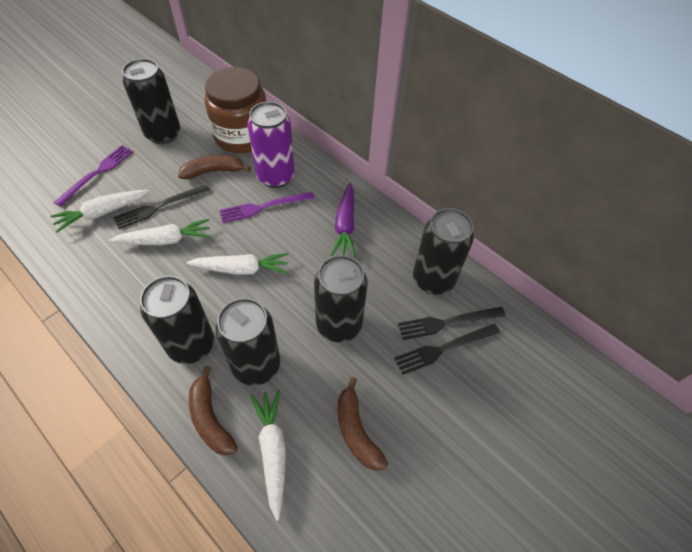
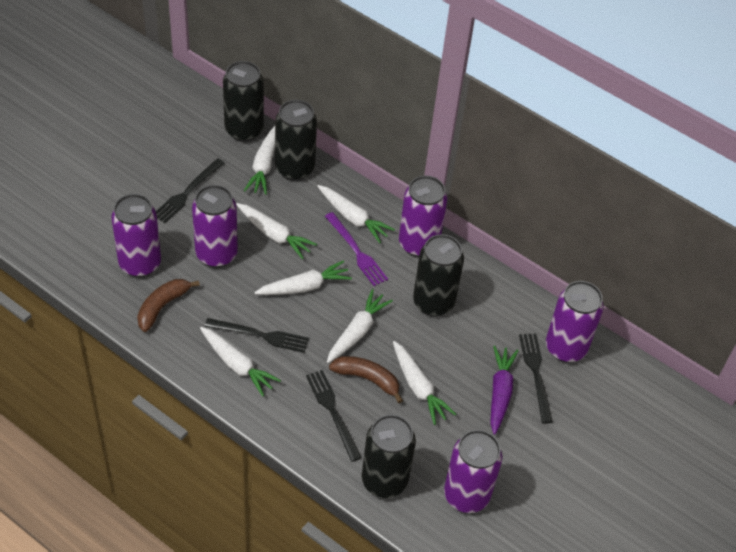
black can: 5 -> 4
black fork: 3 -> 4
brown banana: 3 -> 2
brown jar: 1 -> 0
purple can: 1 -> 5
purple fork: 2 -> 1
white carrot: 4 -> 7

